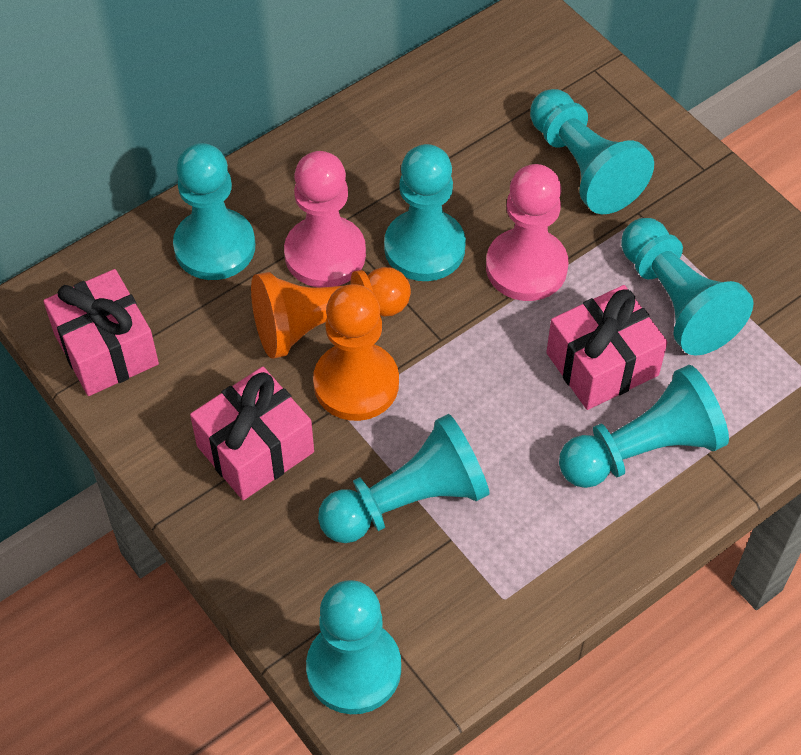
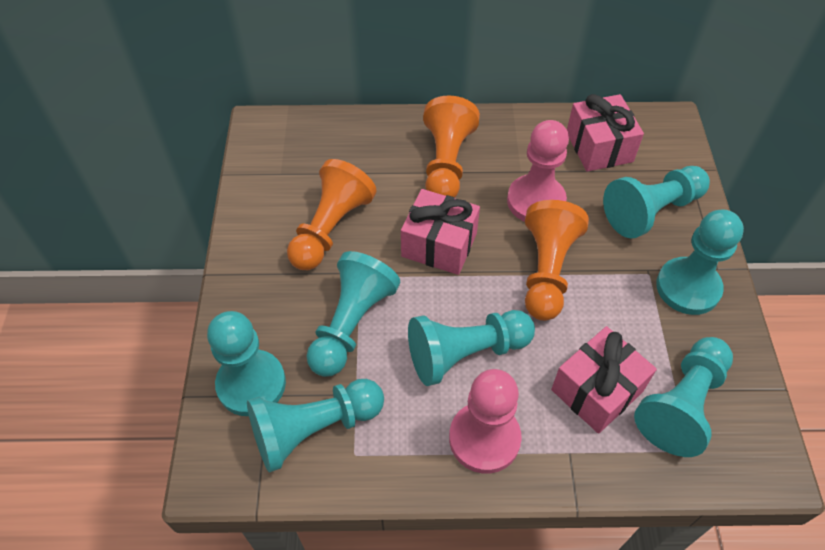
orange pawn: 2 -> 3

